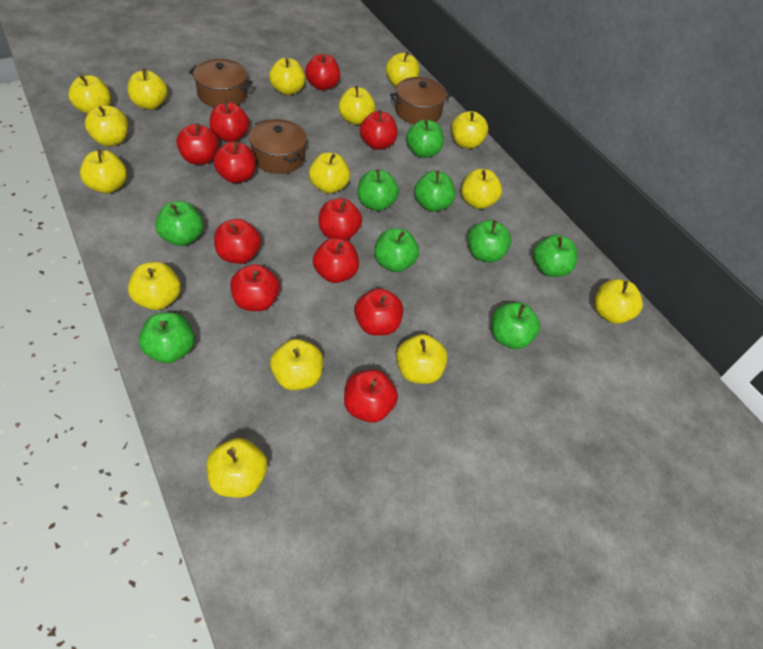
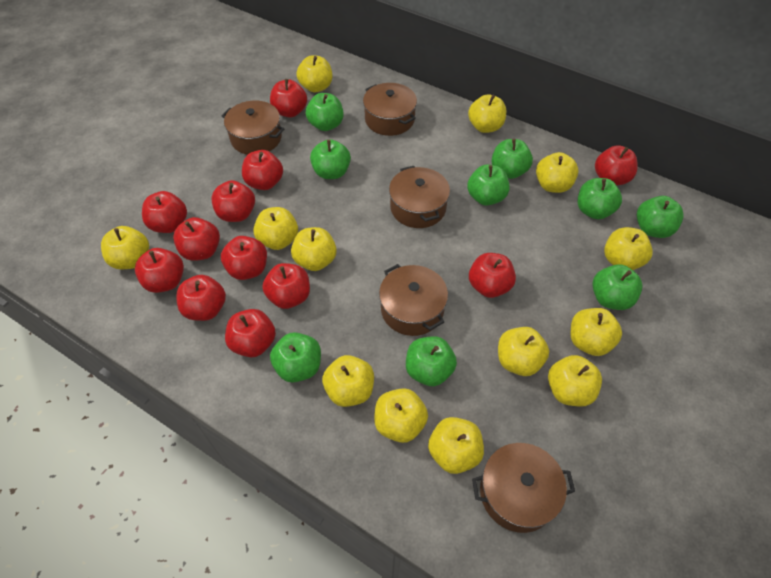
brown pot: 3 -> 5
red apple: 11 -> 12
yellow apple: 15 -> 13

